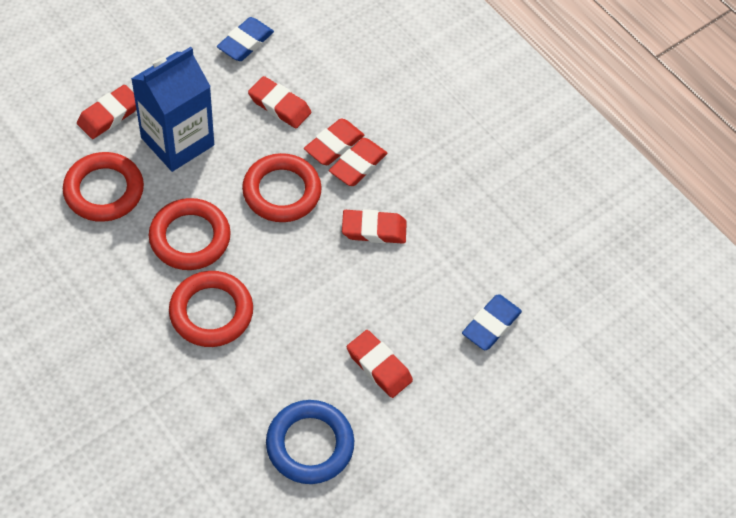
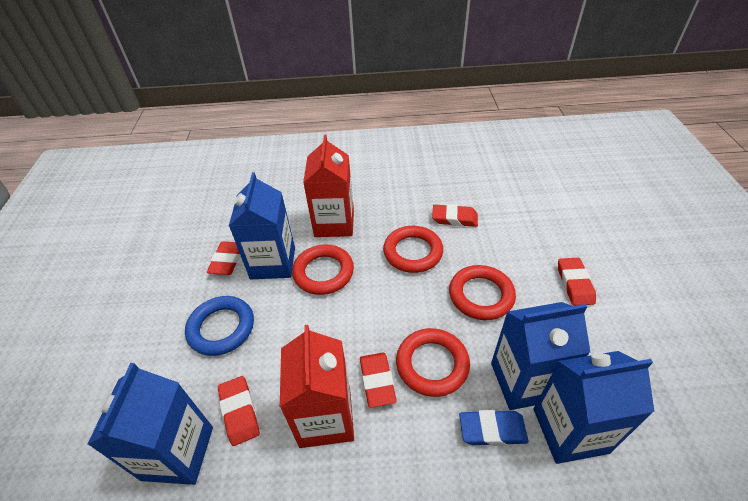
blue carton: 1 -> 4
blue eraser: 2 -> 1
red carton: 0 -> 2
red eraser: 6 -> 5

